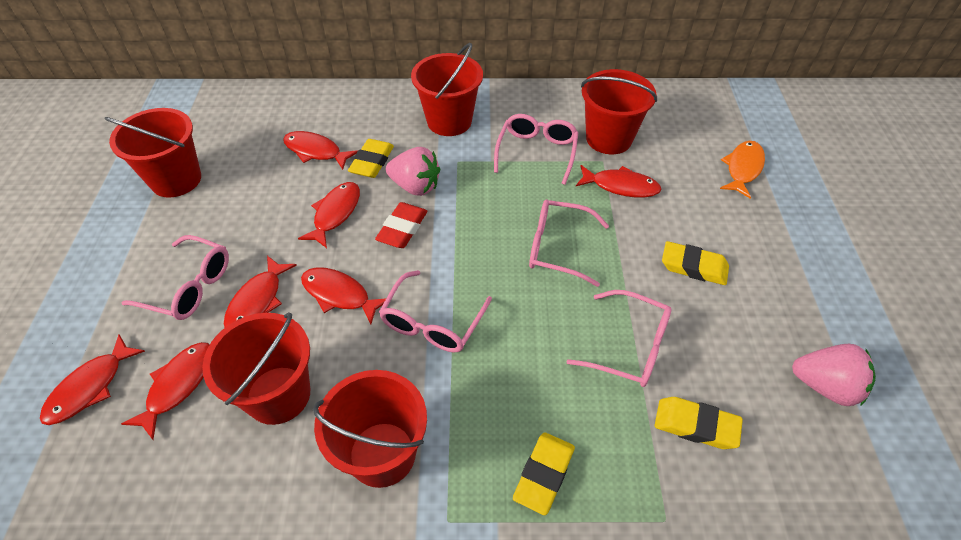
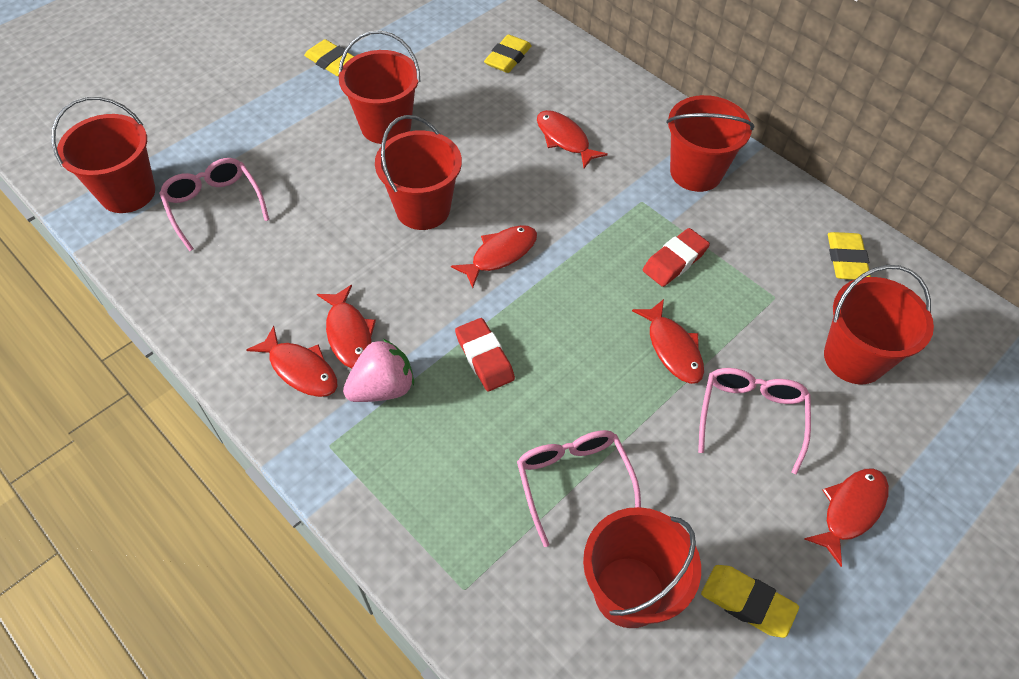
orange fish: 1 -> 0
pink glasses: 5 -> 3
pink strawberry: 2 -> 1
red bucket: 5 -> 6
red eraser: 1 -> 2
red fish: 7 -> 6

